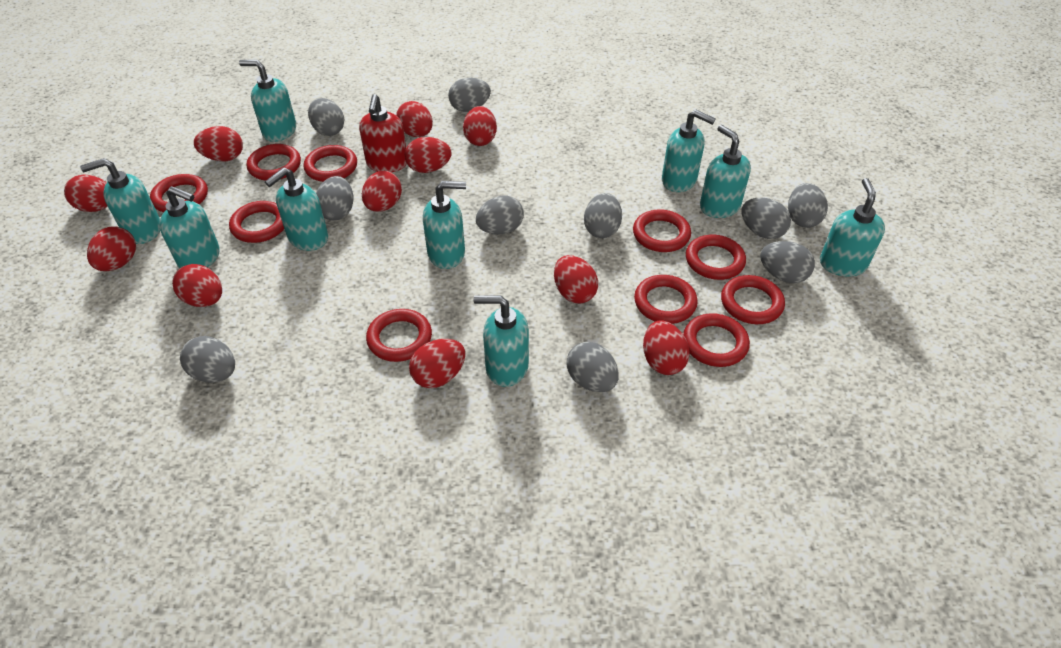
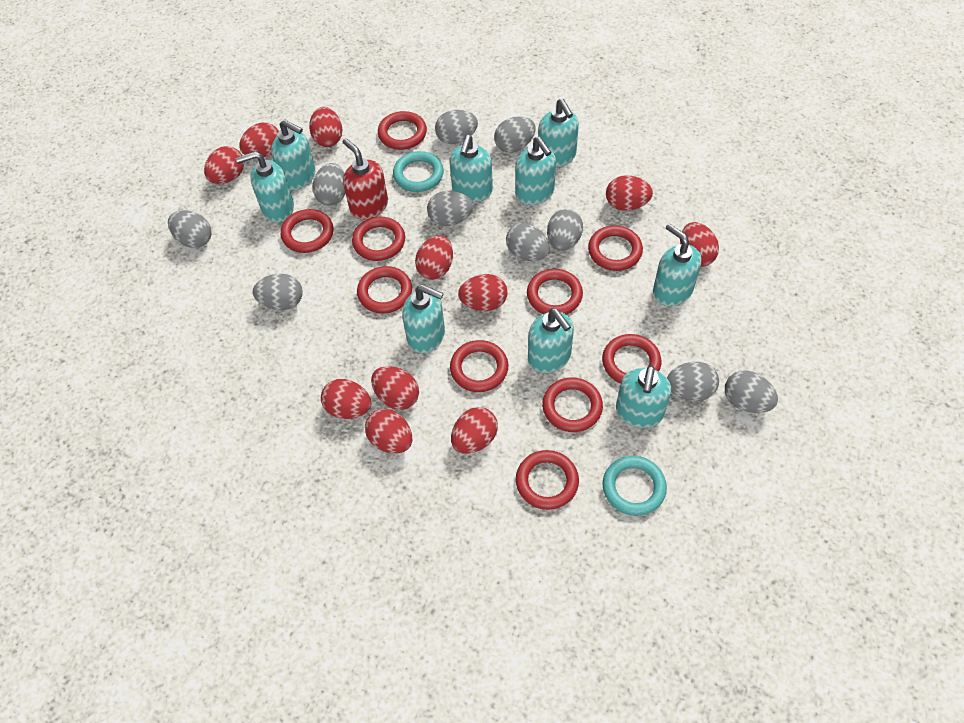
turquoise ring: 0 -> 2

